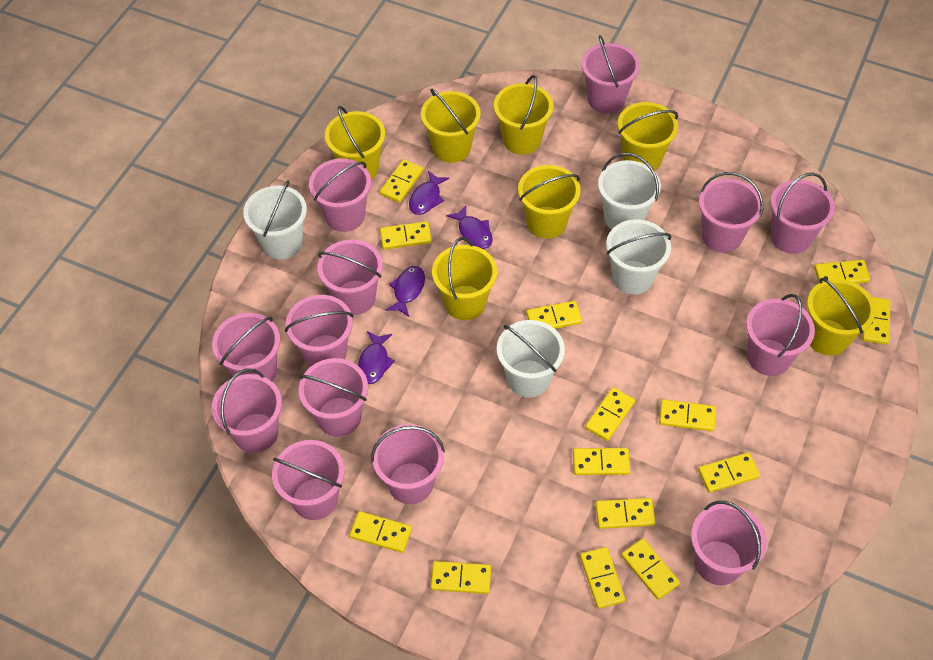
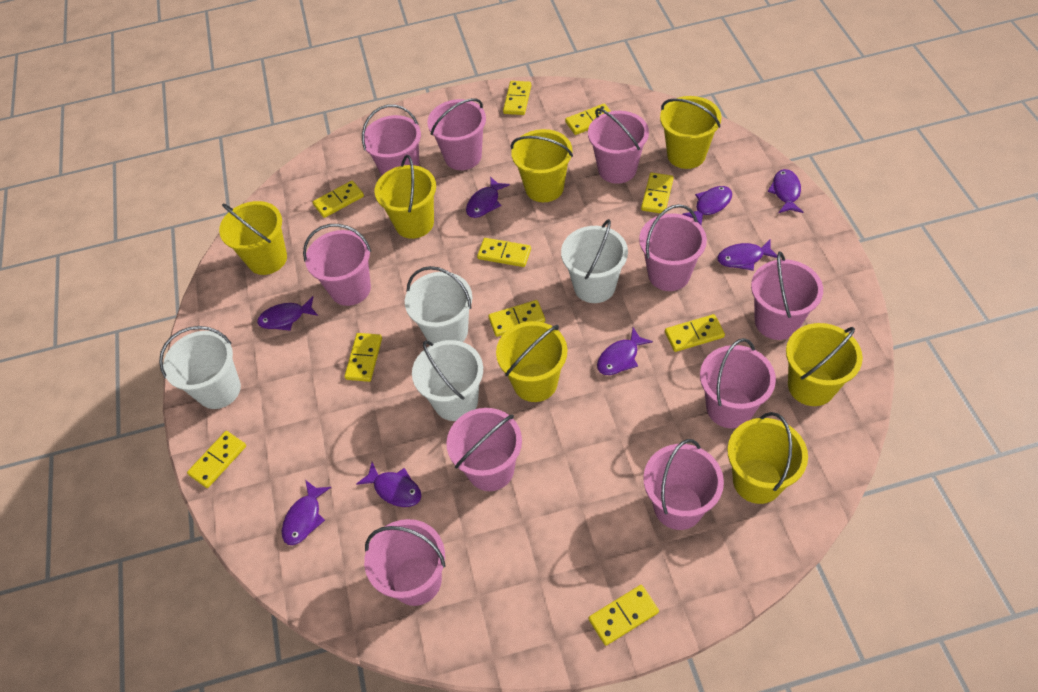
pink bucket: 13 -> 10
purple fish: 4 -> 8
yellow domino: 14 -> 10

